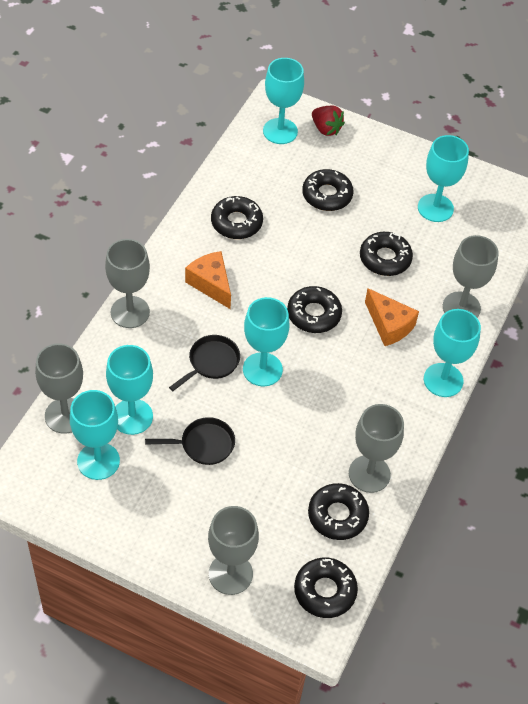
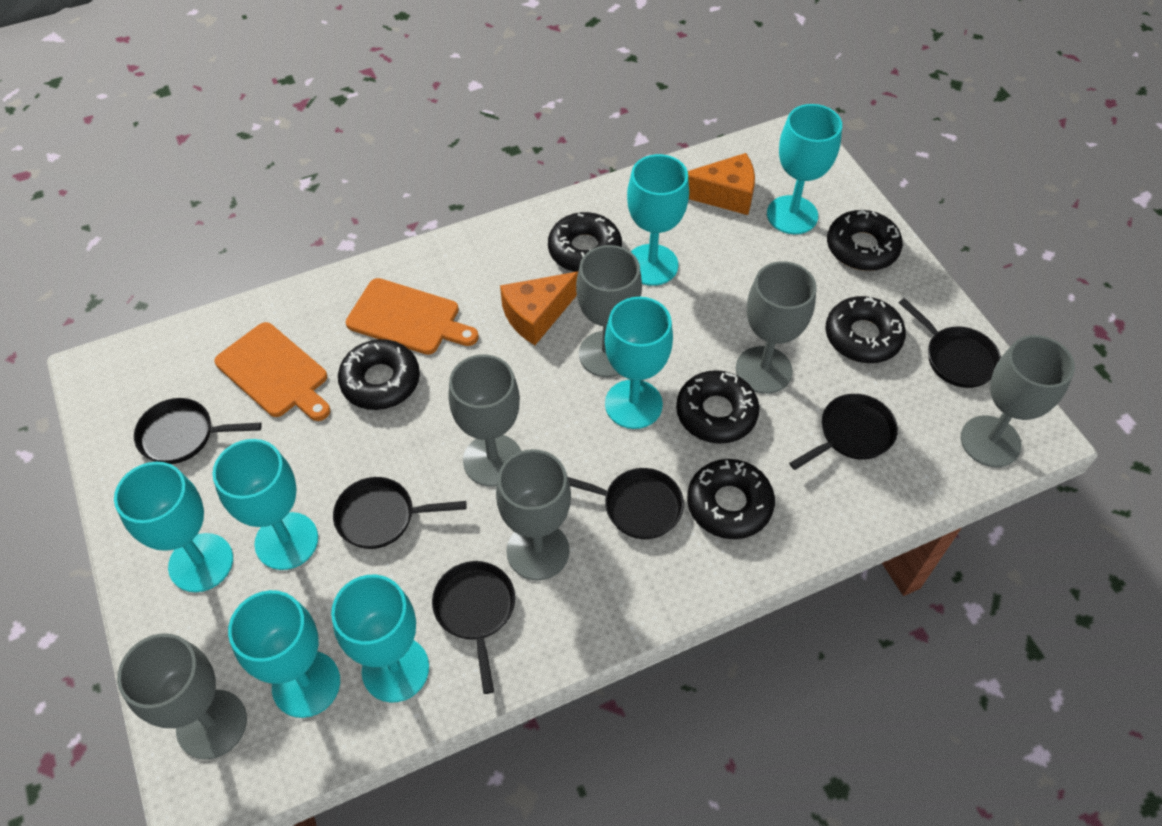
black pan: 2 -> 6
grey goblet: 5 -> 6
orange cutting board: 0 -> 2
red strawberry: 1 -> 0
turquoise goblet: 6 -> 7

